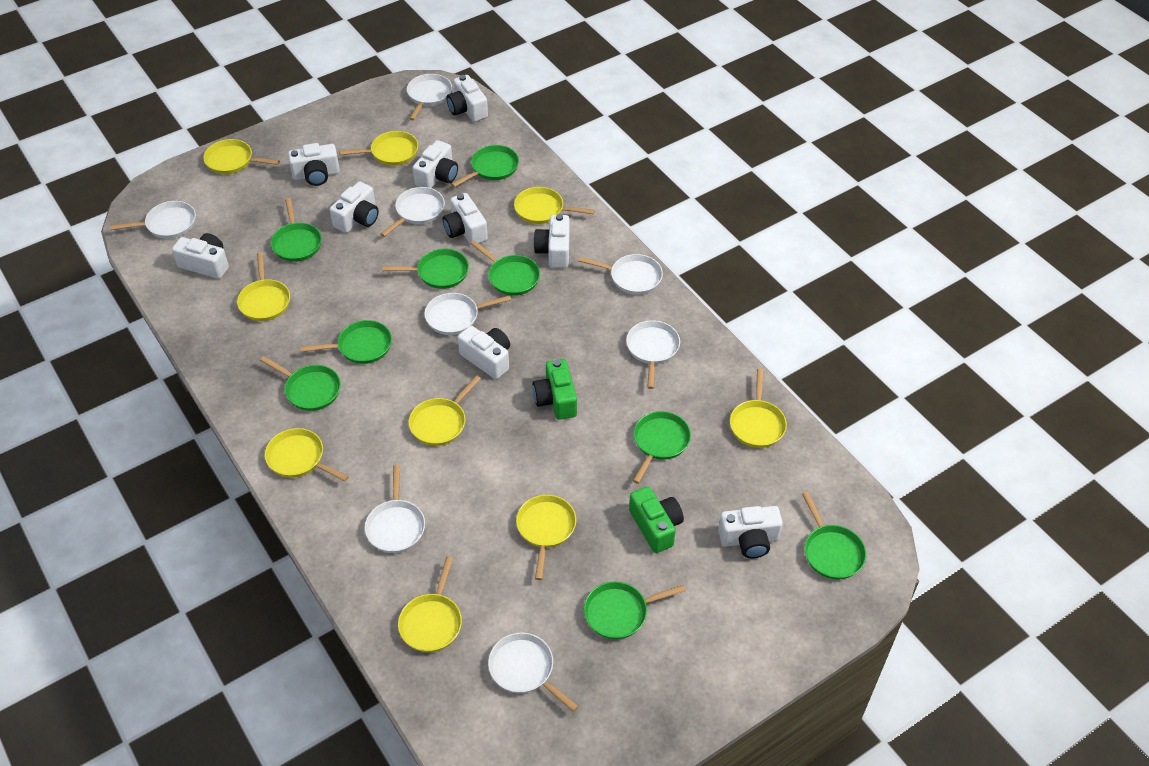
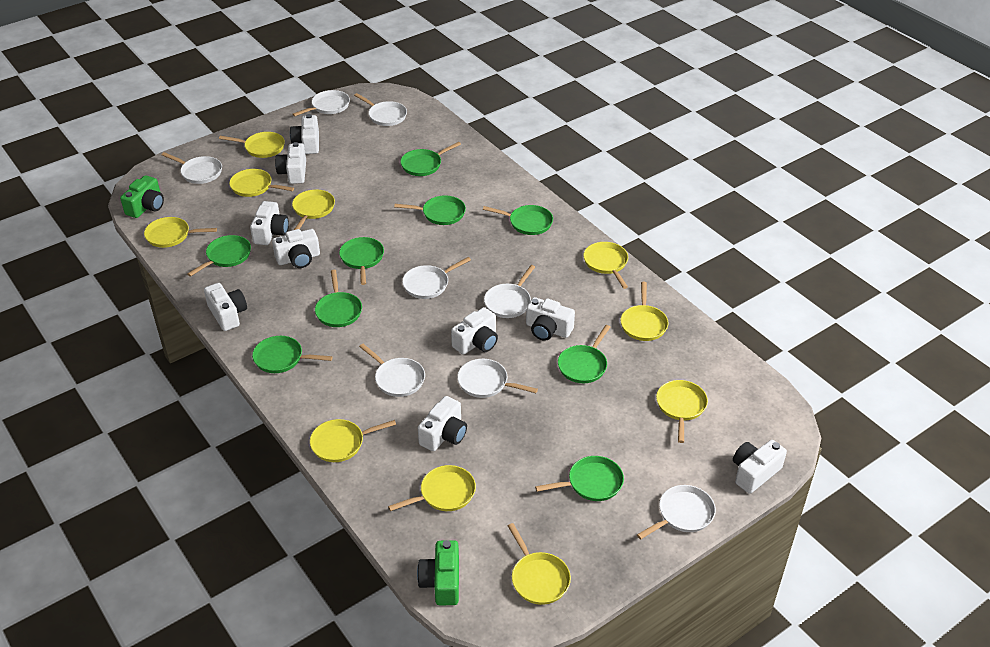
yellow pan: 9 -> 10

